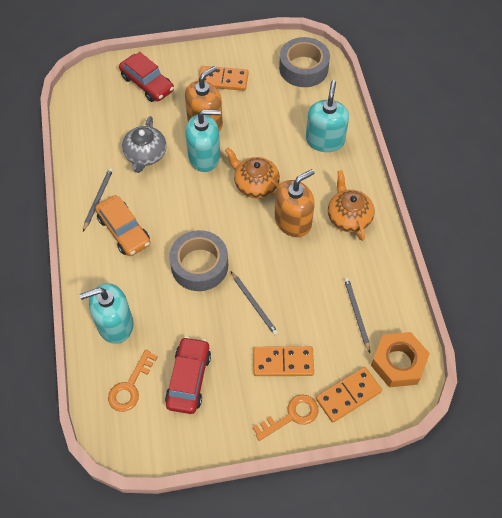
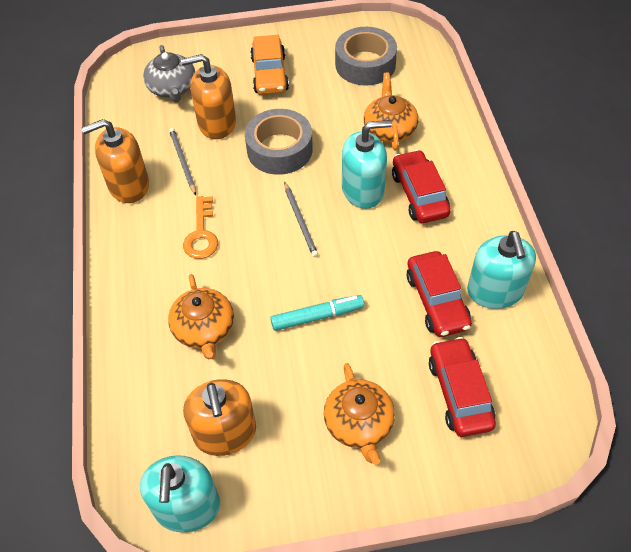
grey pencil: 3 -> 2
orange domino: 3 -> 0
orange key: 2 -> 1
orange nut: 1 -> 0
orange soap dispenser: 2 -> 3
orange teapot: 2 -> 3
red car: 2 -> 3
turquoise marker: 0 -> 1

